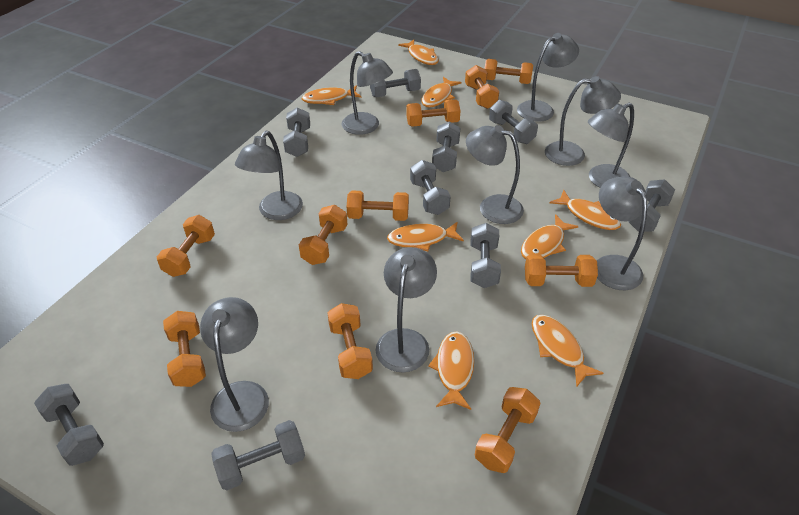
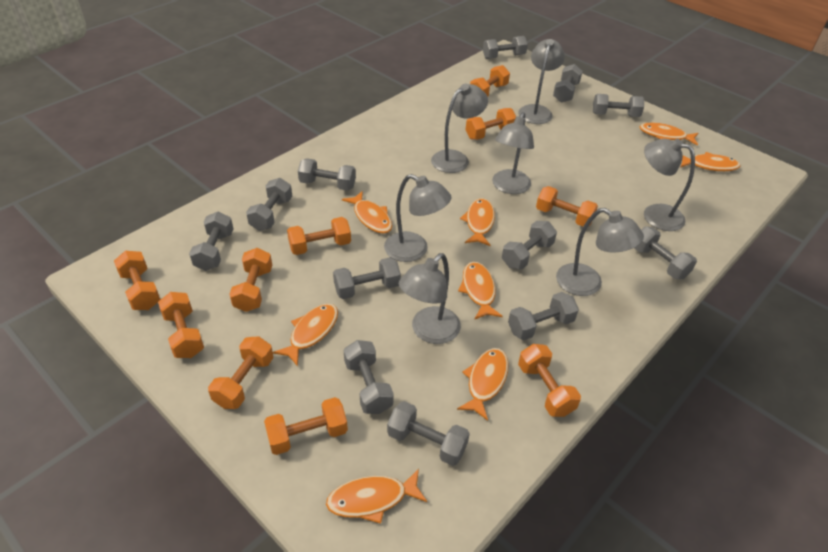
grey dumbbell: 9 -> 12
grey lamp: 9 -> 7

